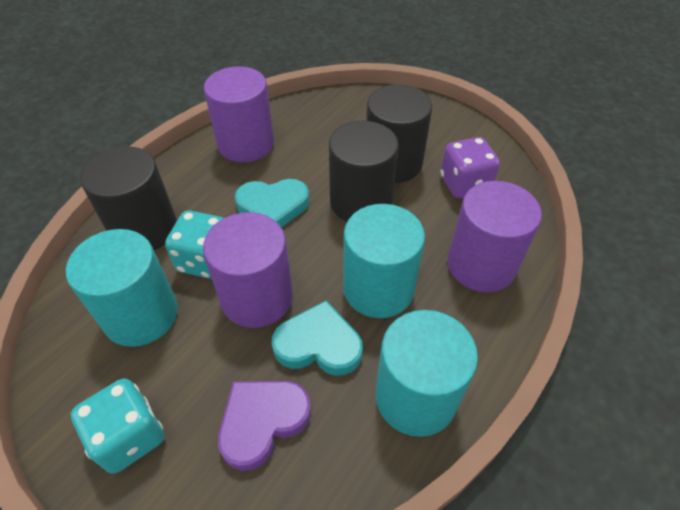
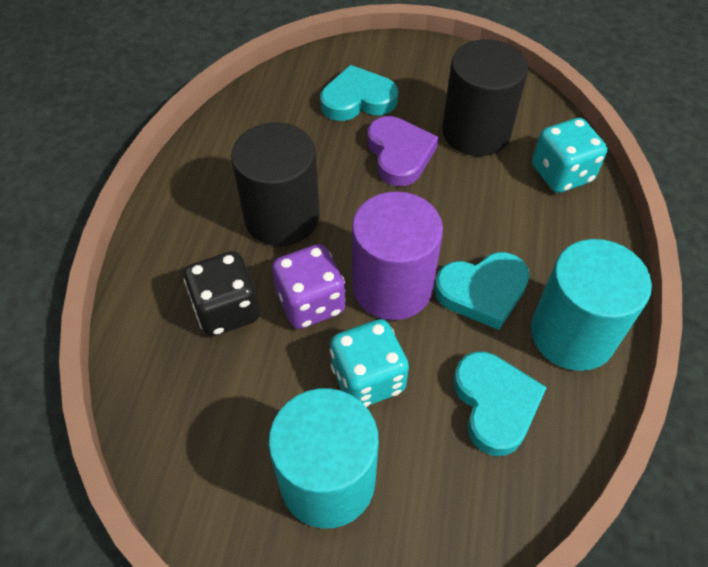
black cylinder: 3 -> 2
black dice: 0 -> 1
purple cylinder: 3 -> 1
turquoise cylinder: 3 -> 2
turquoise heart: 2 -> 3

